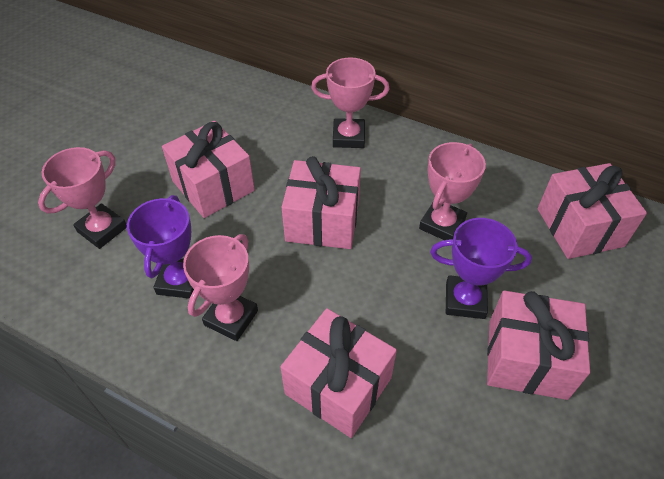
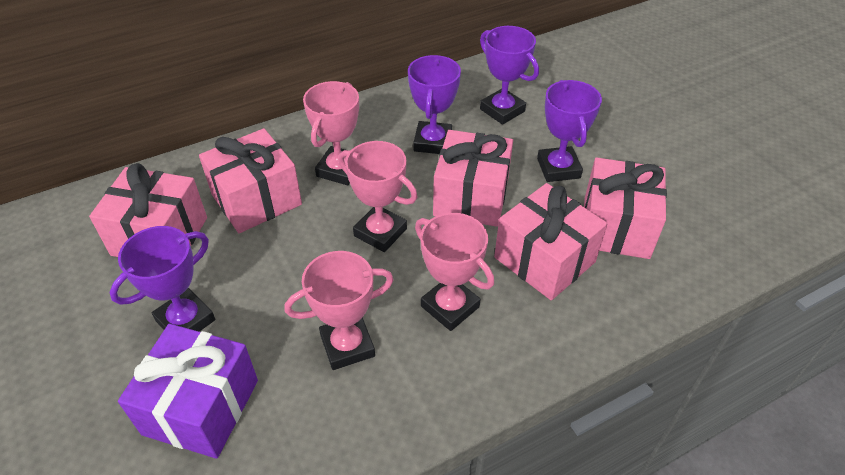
purple gift: 0 -> 1
purple trophy: 2 -> 4

